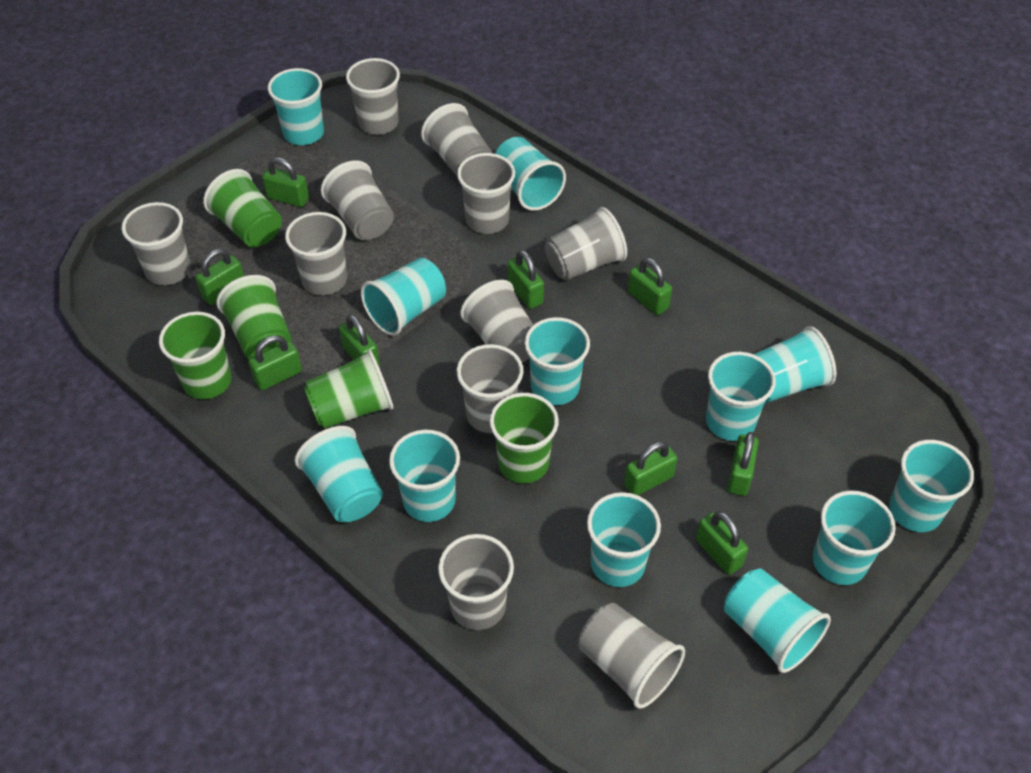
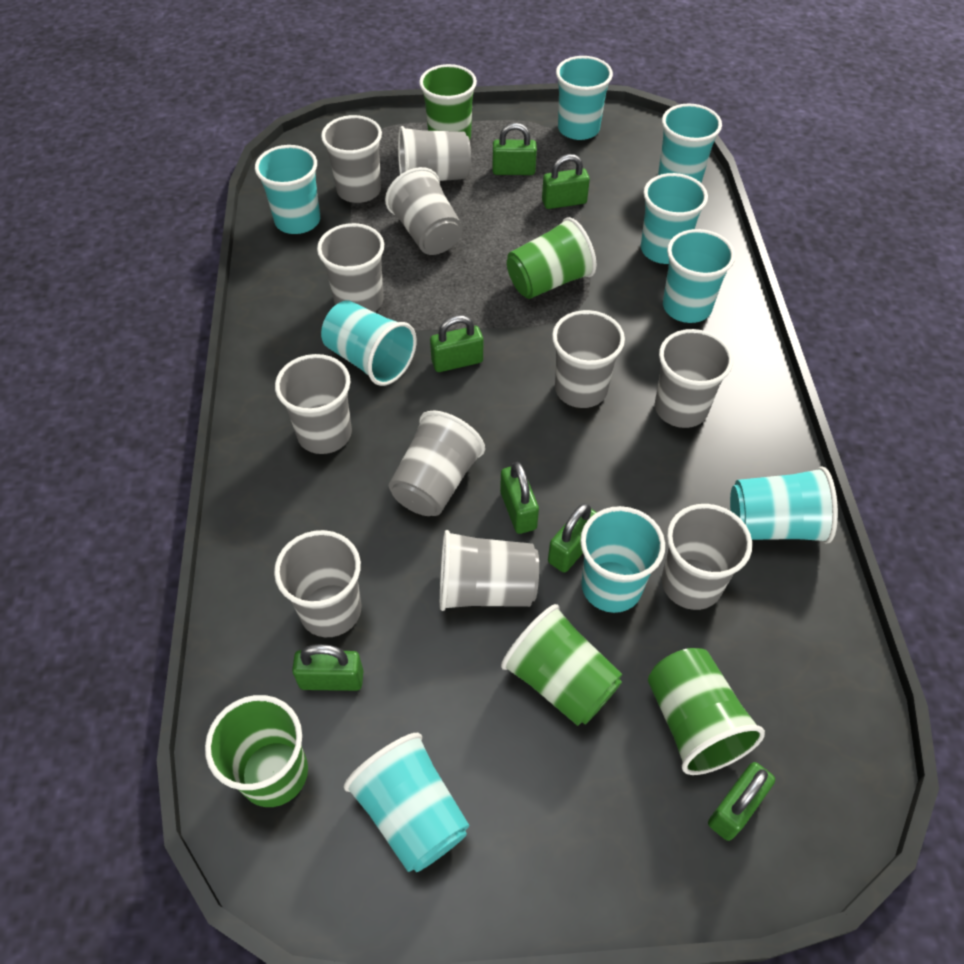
green padlock: 9 -> 7
turquoise cup: 12 -> 9

